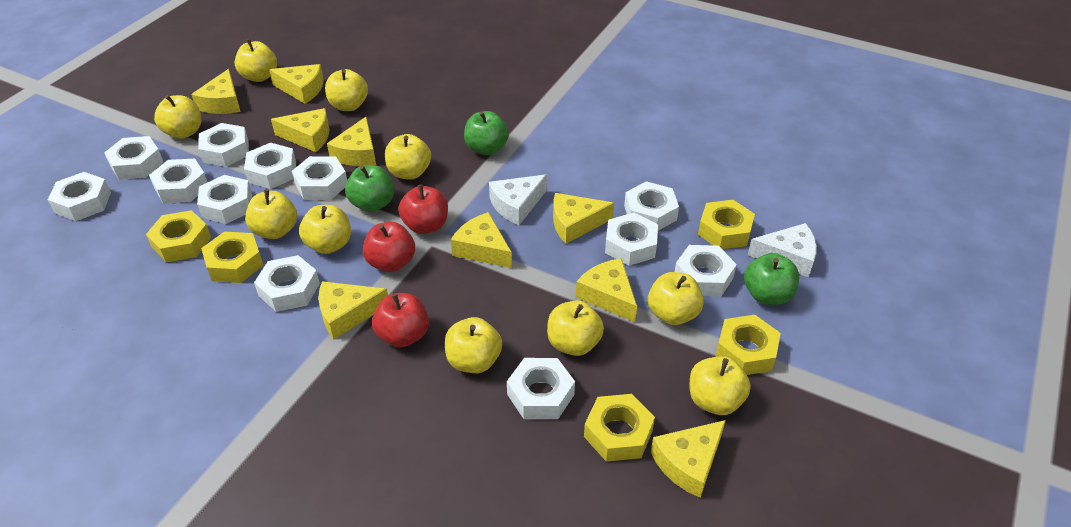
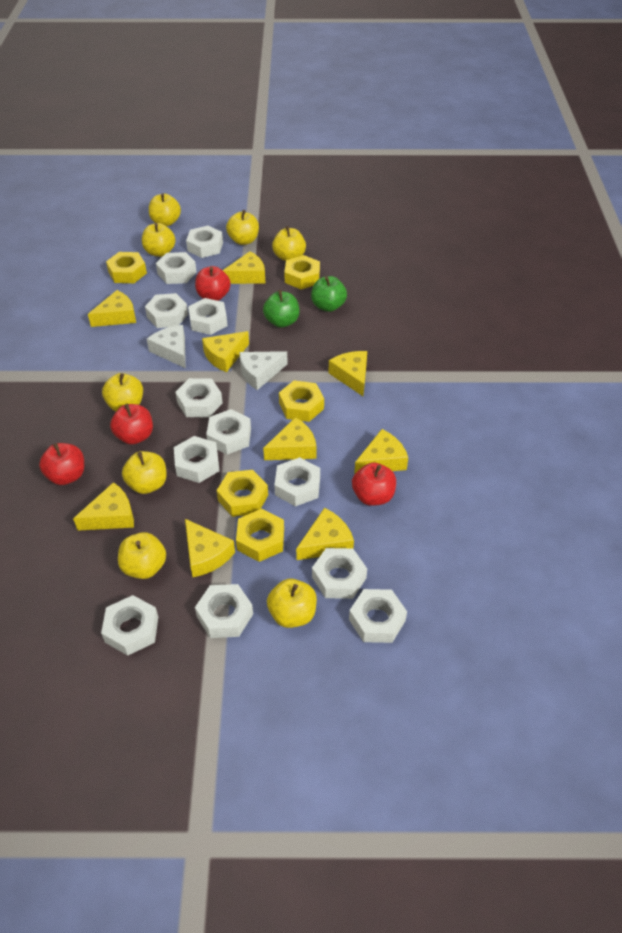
green apple: 3 -> 2
red apple: 3 -> 4
yellow apple: 10 -> 8

